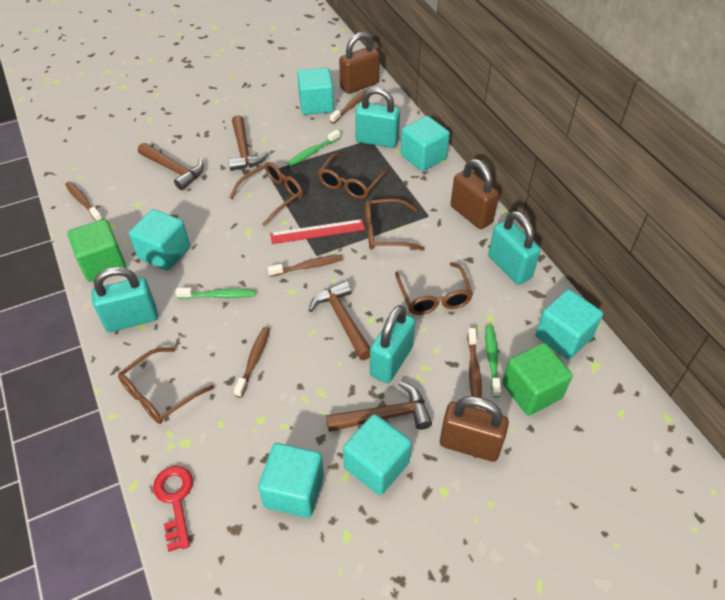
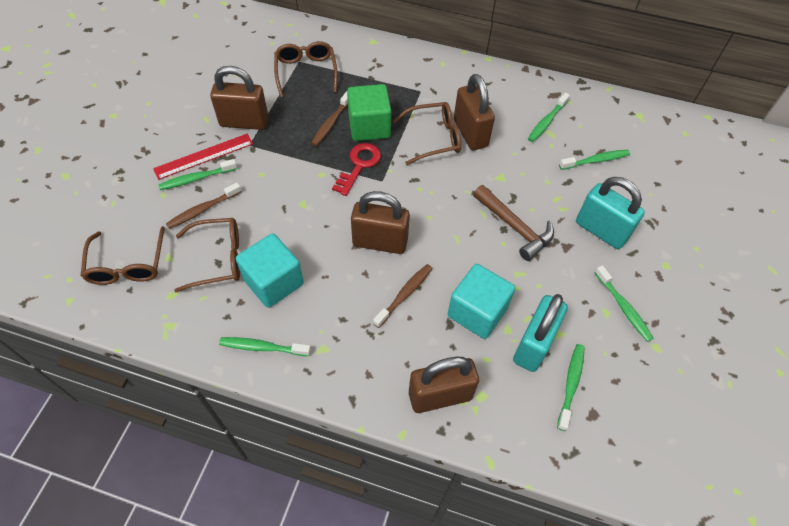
brown glasses: 5 -> 4
brown hammer: 4 -> 1
brown padlock: 3 -> 4
brown toothbrush: 5 -> 3
green cube: 2 -> 1
green toothbrush: 3 -> 6
turquoise cube: 6 -> 2
turquoise padlock: 4 -> 2

